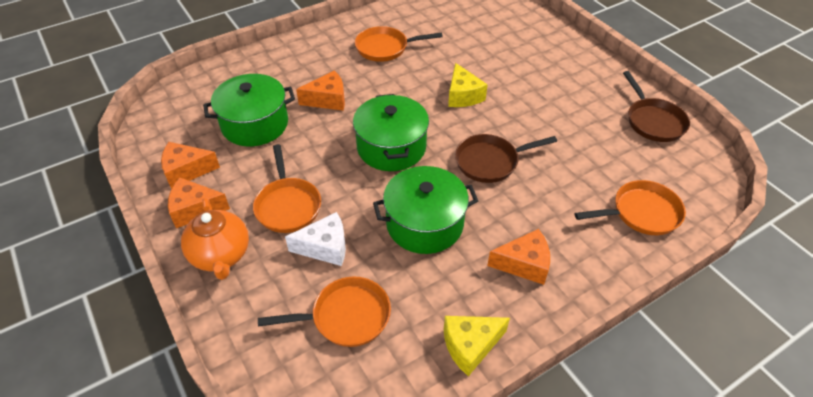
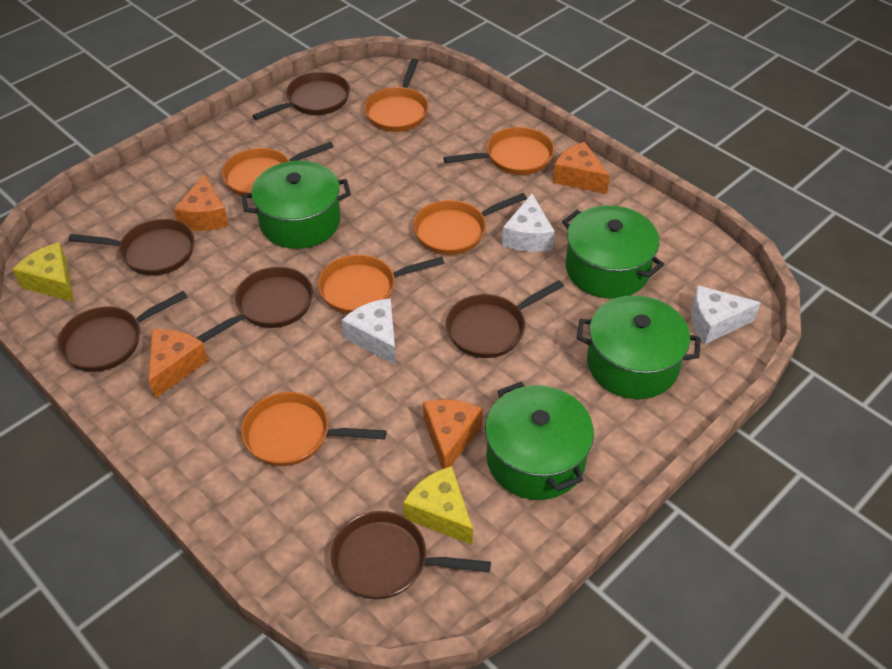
brown pan: 2 -> 6
green pot: 3 -> 4
orange pan: 4 -> 6
orange teapot: 1 -> 0
white cheese: 1 -> 3

